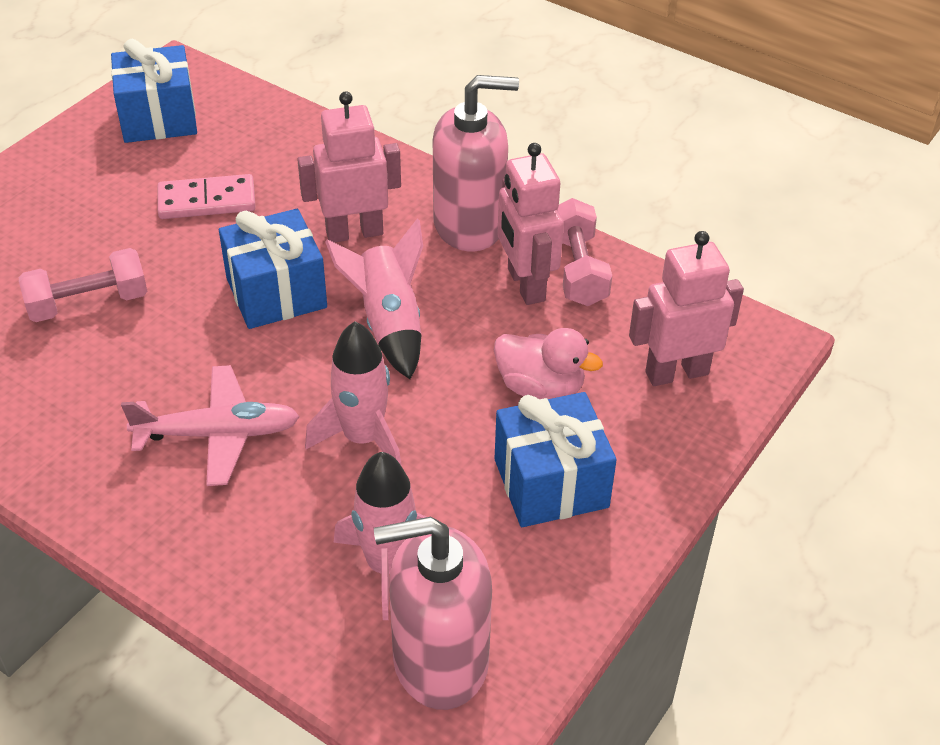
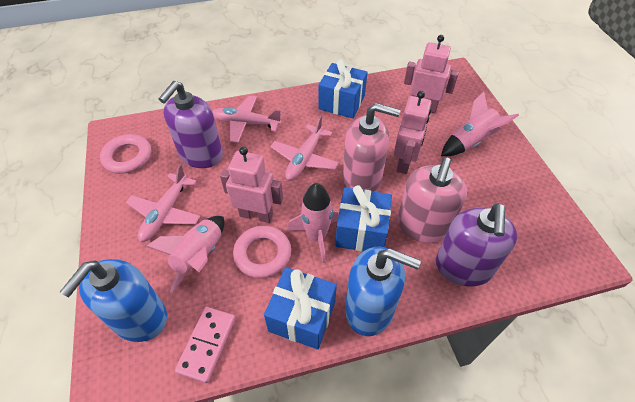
blue soap dispenser: 0 -> 2
pink duck: 1 -> 0
pink dumbbell: 2 -> 0
pink plane: 1 -> 3
pink ring: 0 -> 2
purple soap dispenser: 0 -> 2

